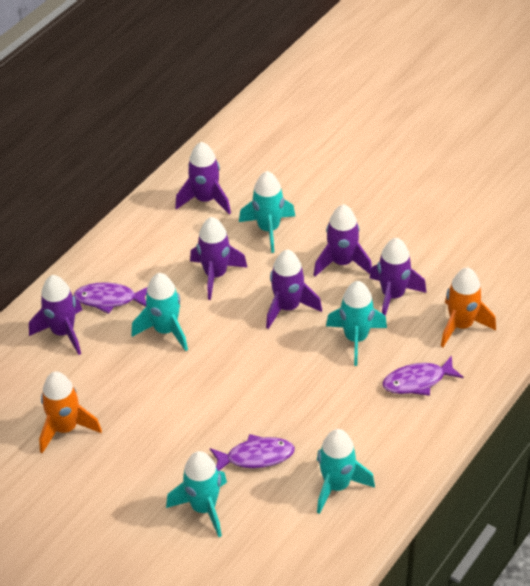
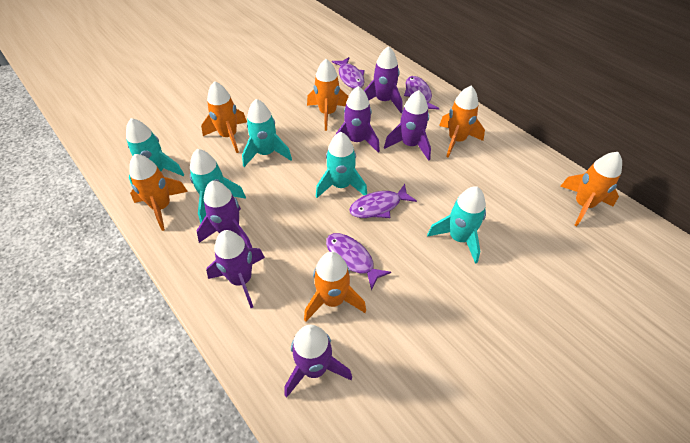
orange rocket: 2 -> 6
purple fish: 3 -> 4

